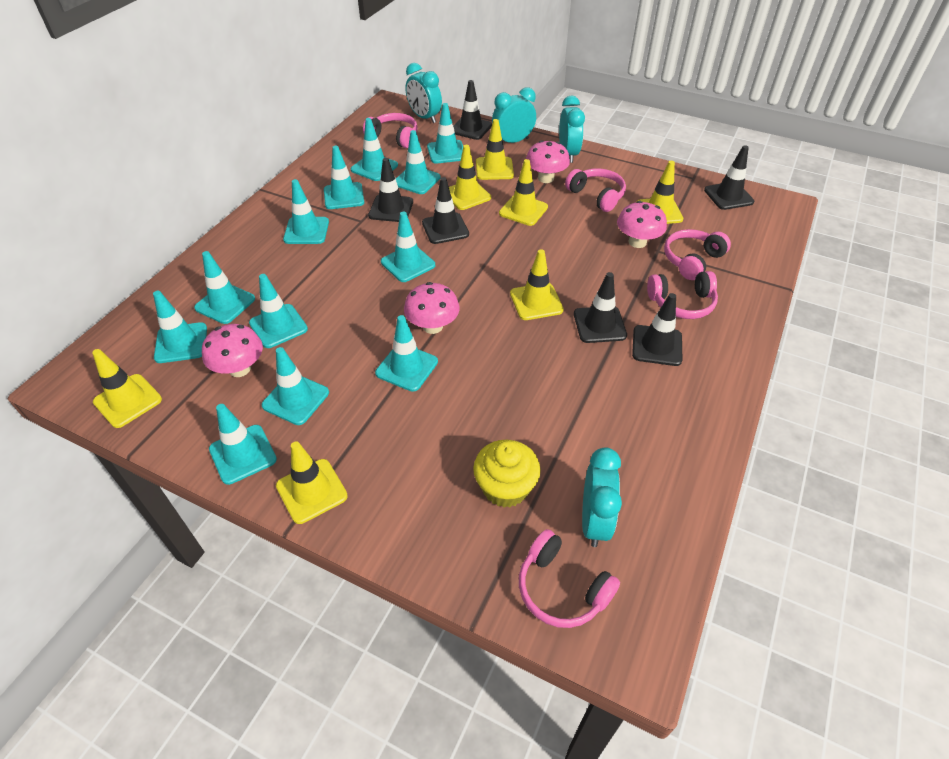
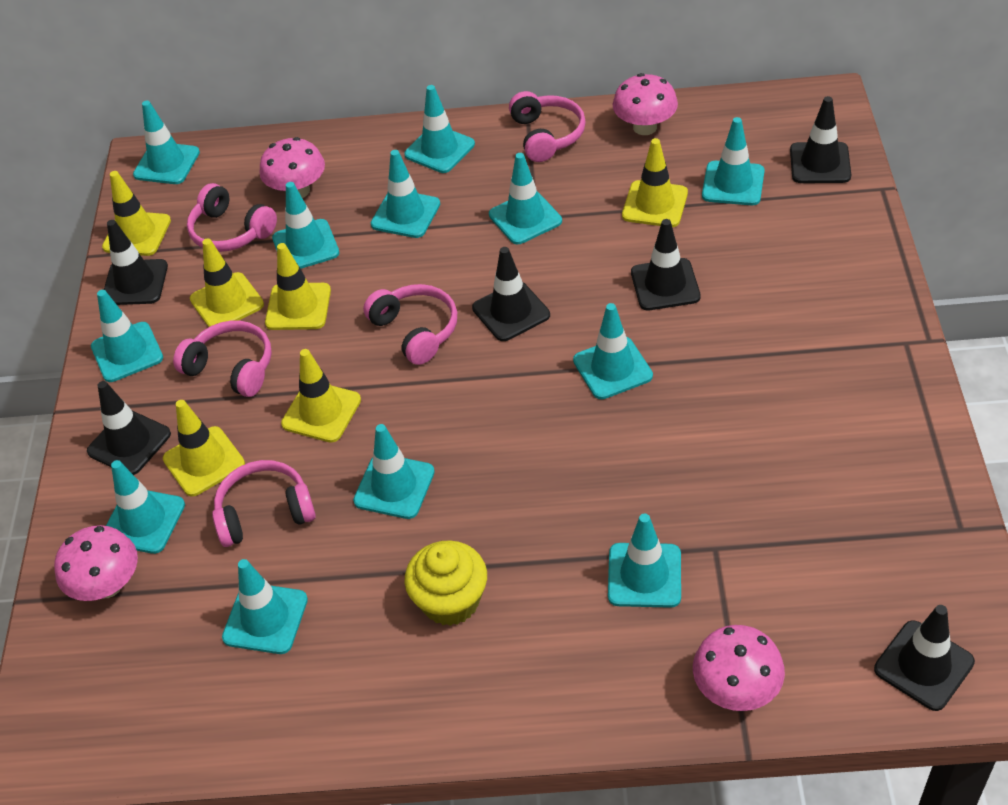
turquoise clock: 4 -> 0
yellow traffic cone: 7 -> 6

